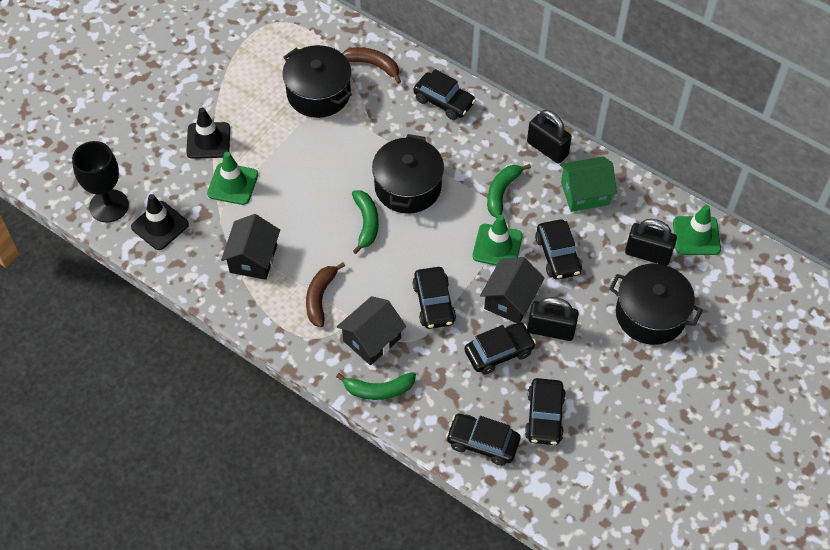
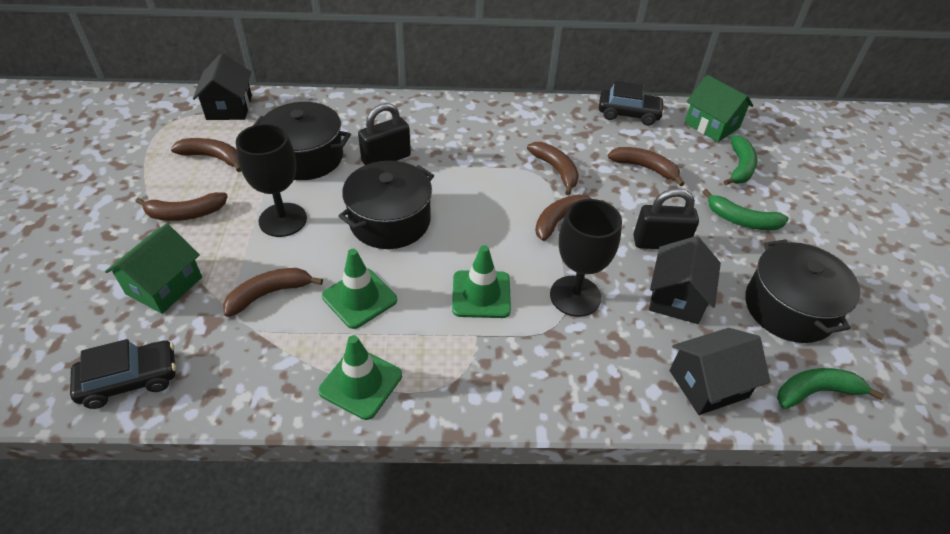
black car: 6 -> 2
black goblet: 1 -> 2
black padlock: 3 -> 2
black traffic cone: 2 -> 0
brown banana: 2 -> 6
green house: 1 -> 2

